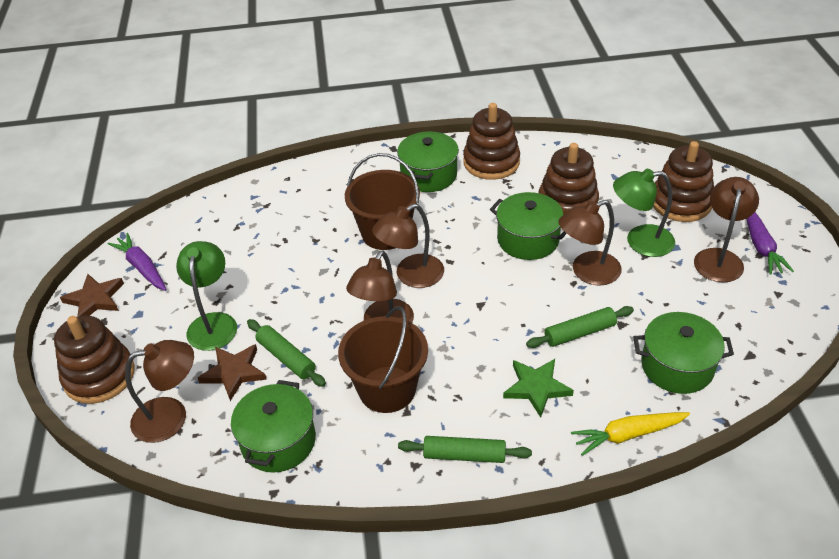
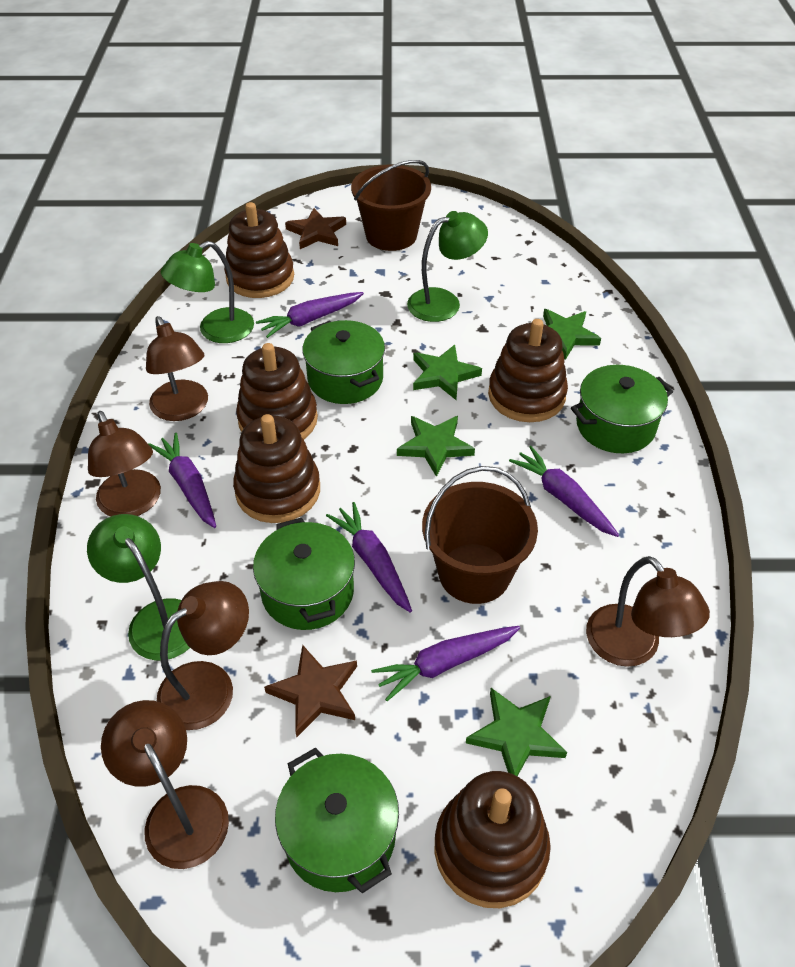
brown stacking toy: 4 -> 5
green lamp: 2 -> 3
green rolling pin: 3 -> 0
green star: 1 -> 4
purple carrot: 2 -> 5
yellow carrot: 1 -> 0

